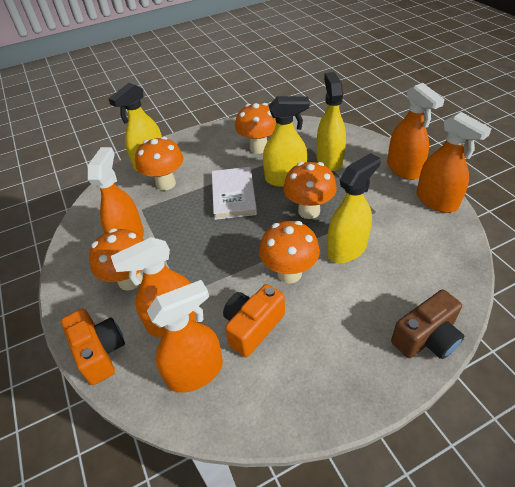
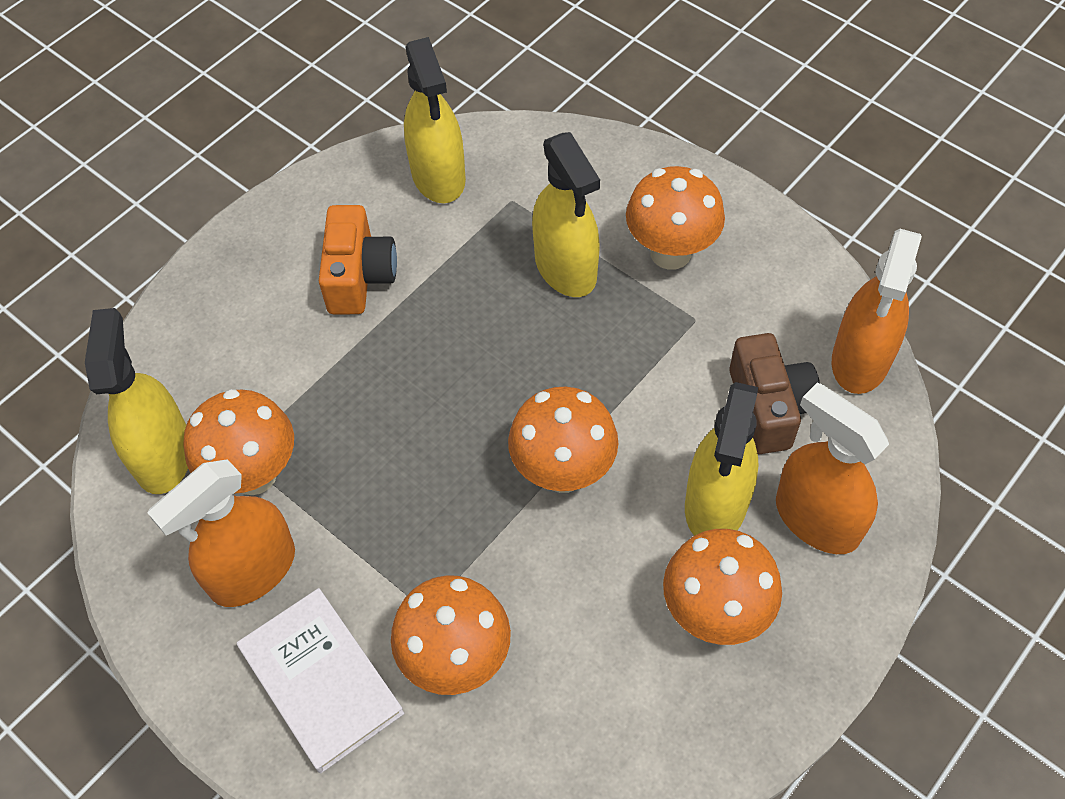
orange camera: 2 -> 1
orange spray bottle: 5 -> 3

